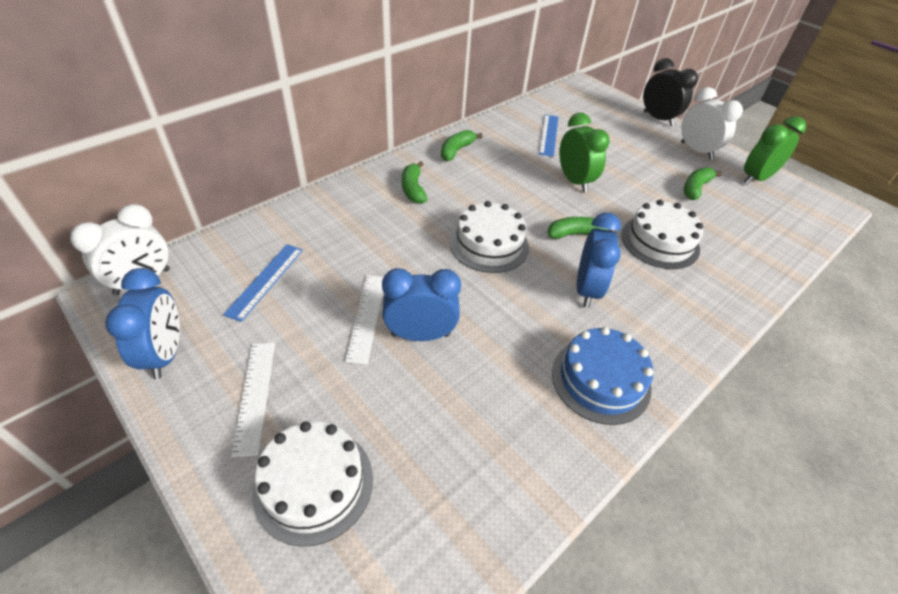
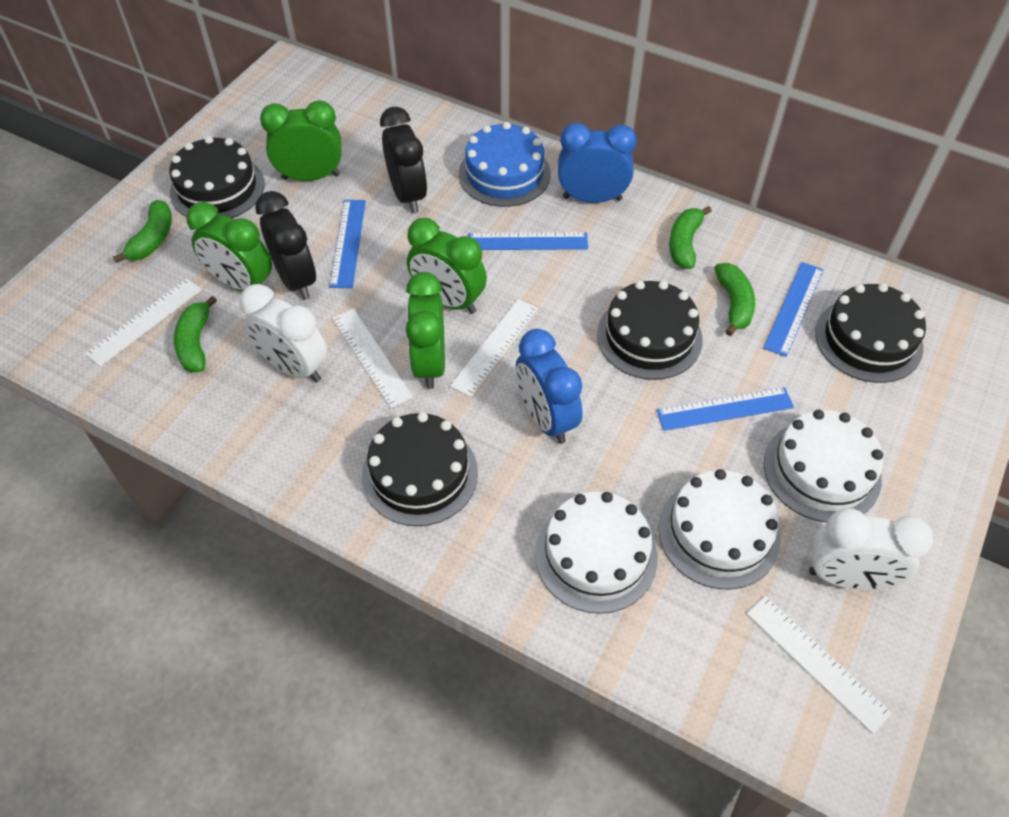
black cake: 0 -> 4
black clock: 1 -> 2
blue clock: 3 -> 2
blue ruler: 2 -> 4
green clock: 2 -> 4
white ruler: 2 -> 4

